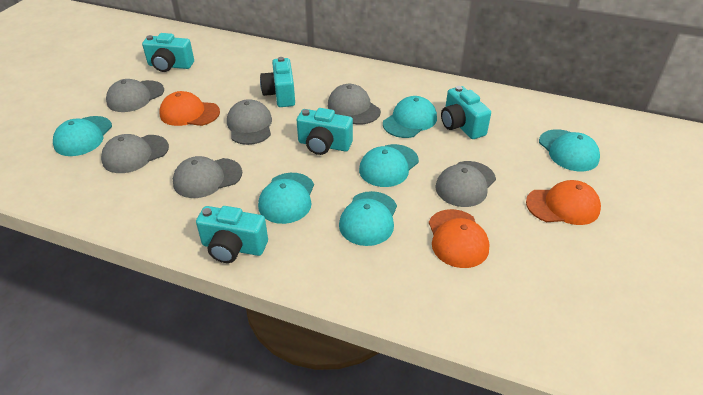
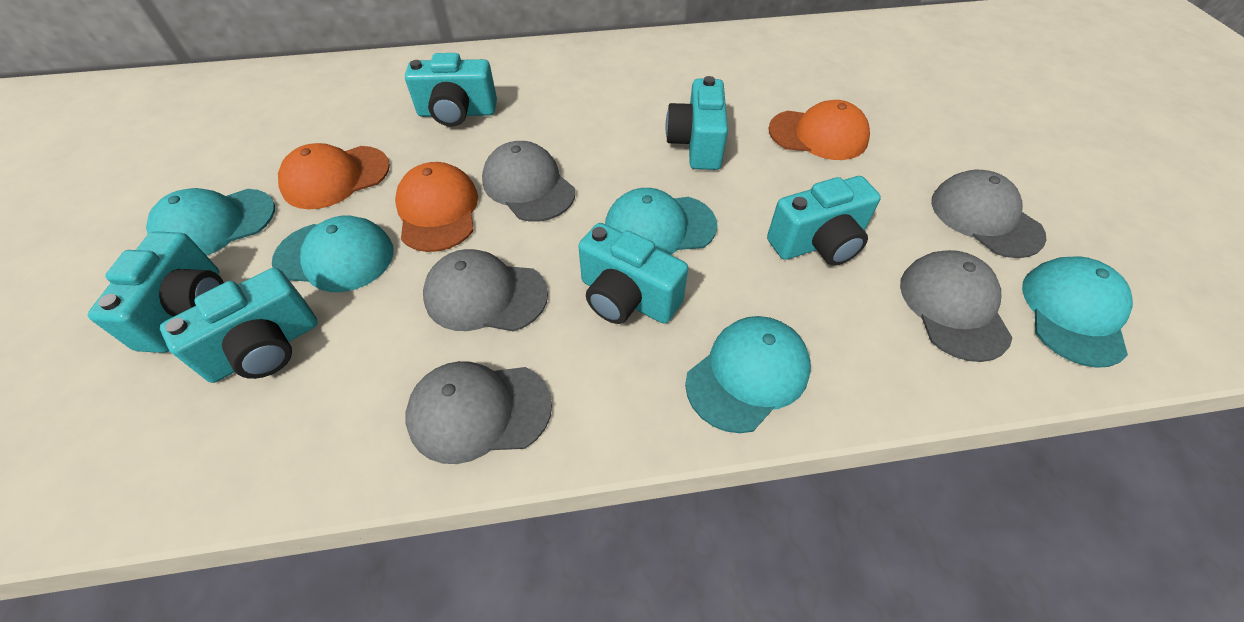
grey cap: 6 -> 5
turquoise camera: 5 -> 6
turquoise cap: 6 -> 5

